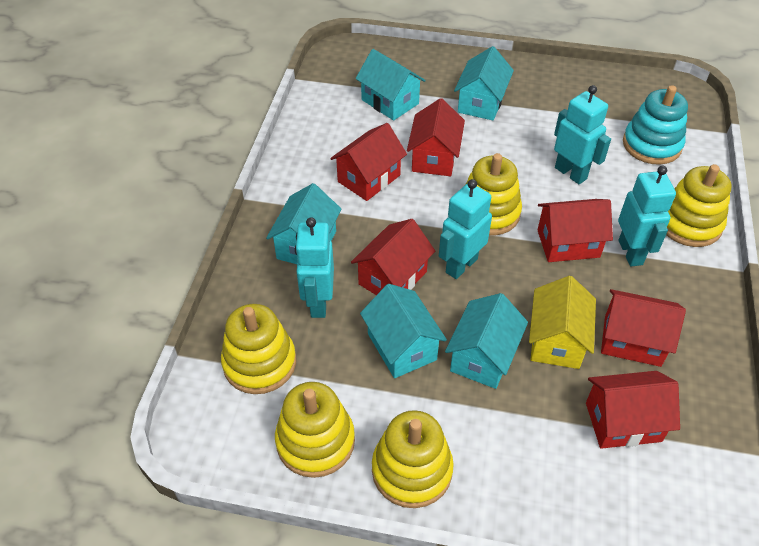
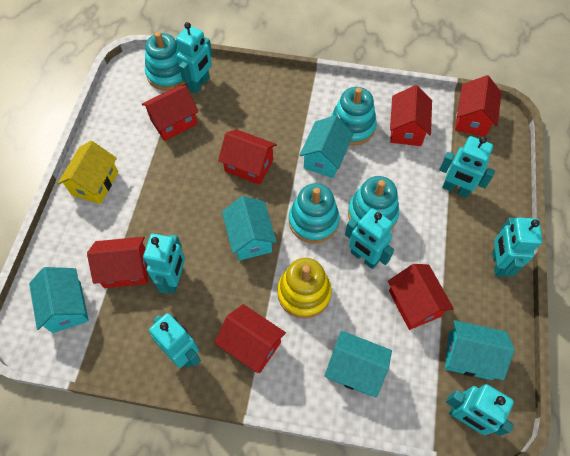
red house: 6 -> 7
turquoise robot: 4 -> 7
turquoise stacking toy: 1 -> 4
yellow stacking toy: 5 -> 1

